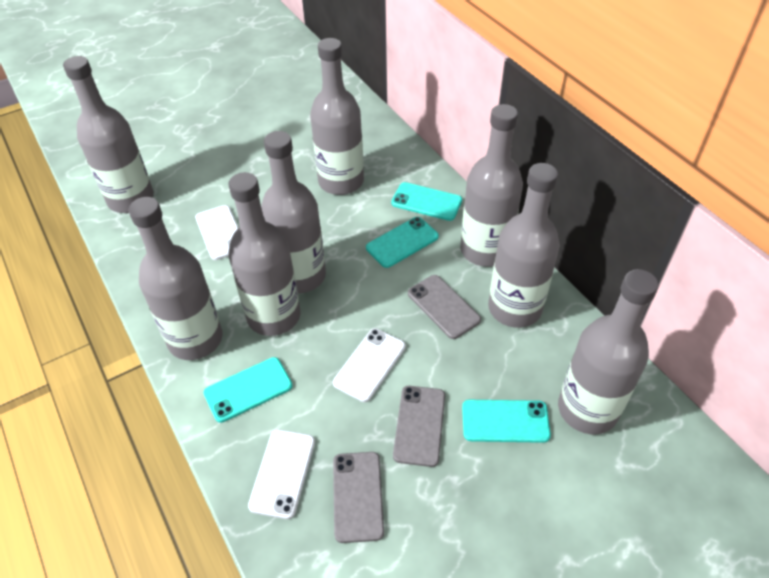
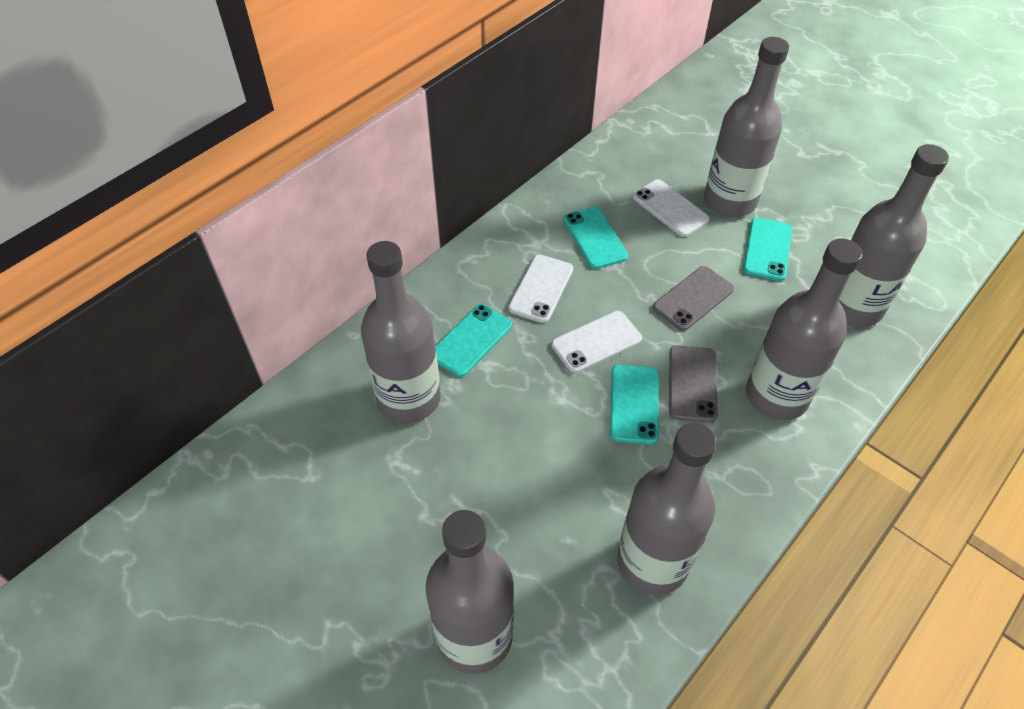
grey bottle: 8 -> 6
grey phone: 3 -> 2

